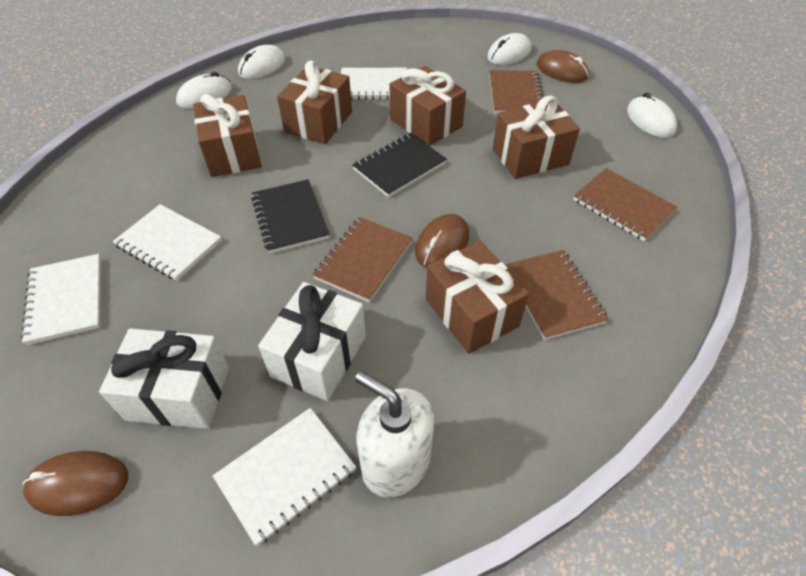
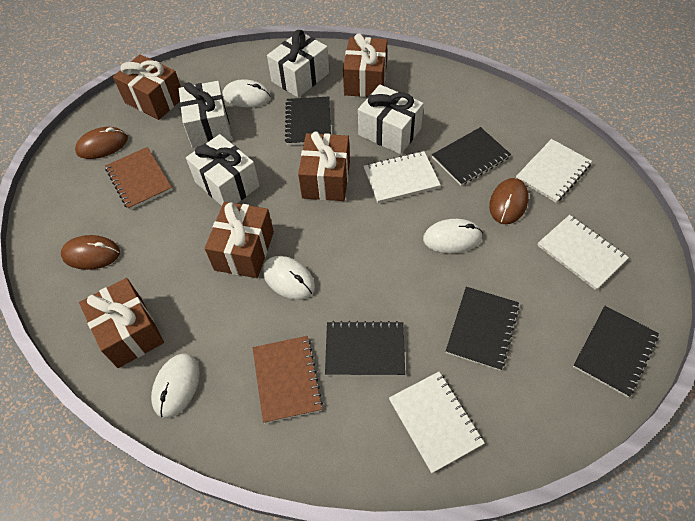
black notebook: 2 -> 5
brown notebook: 4 -> 2
white gift: 2 -> 4
white soap dispenser: 1 -> 0

